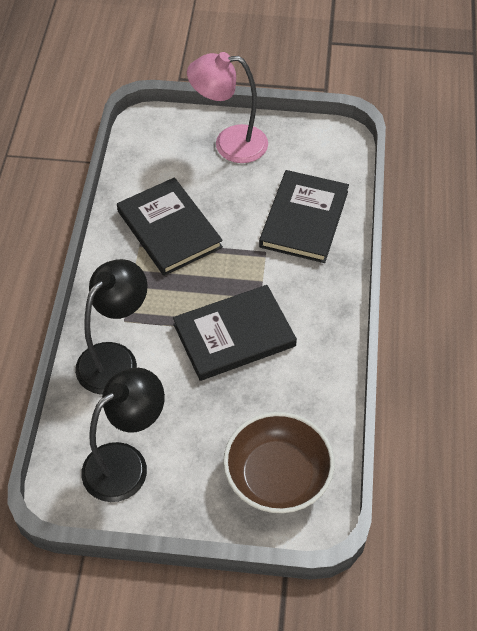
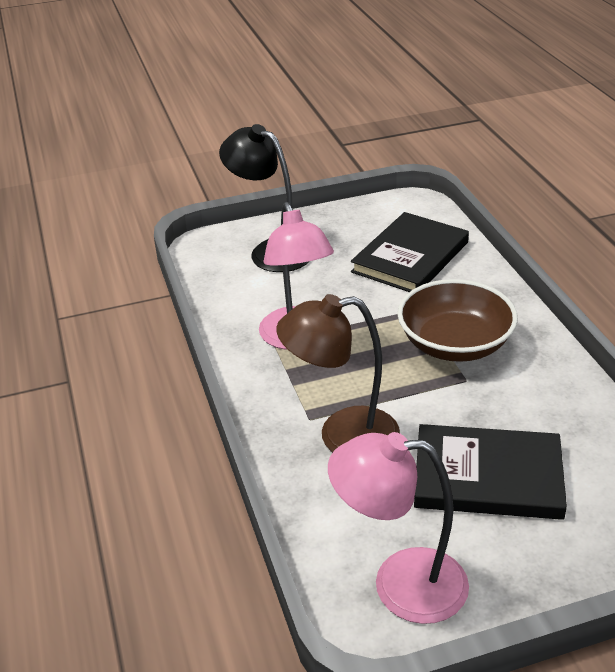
black book: 3 -> 2
black lamp: 2 -> 1
brown lamp: 0 -> 1
pink lamp: 1 -> 2

